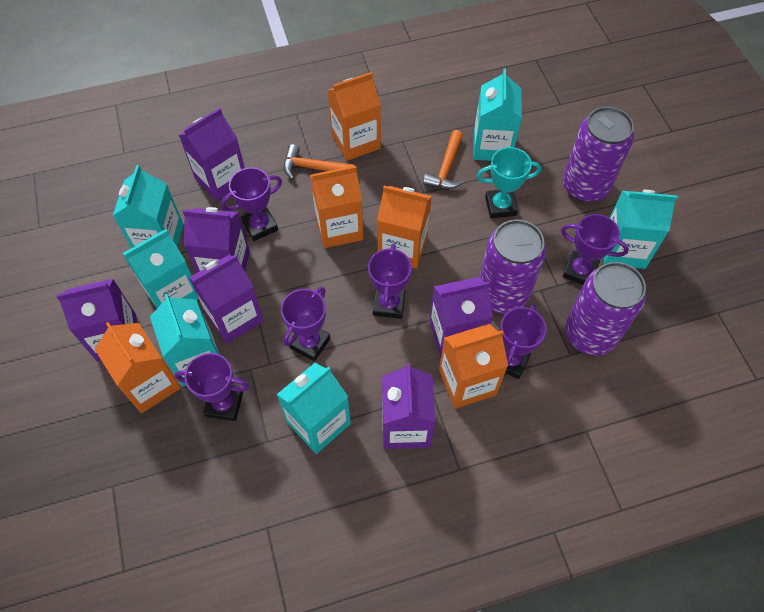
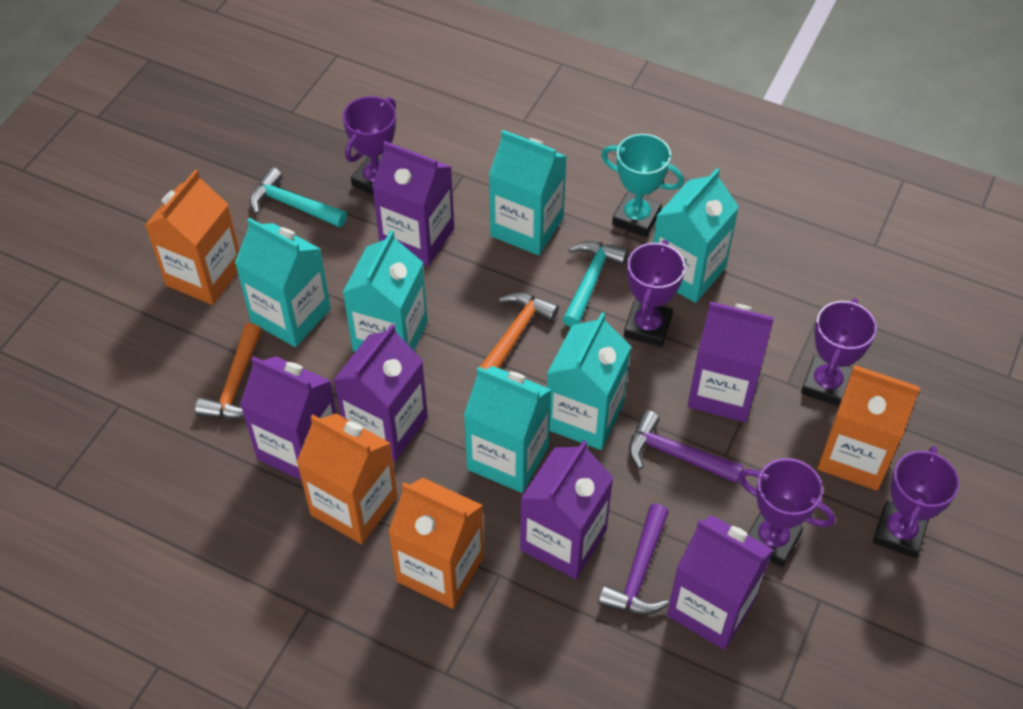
orange carton: 5 -> 4
purple can: 3 -> 0
purple hammer: 0 -> 2
purple trophy: 6 -> 5
turquoise hammer: 0 -> 2

